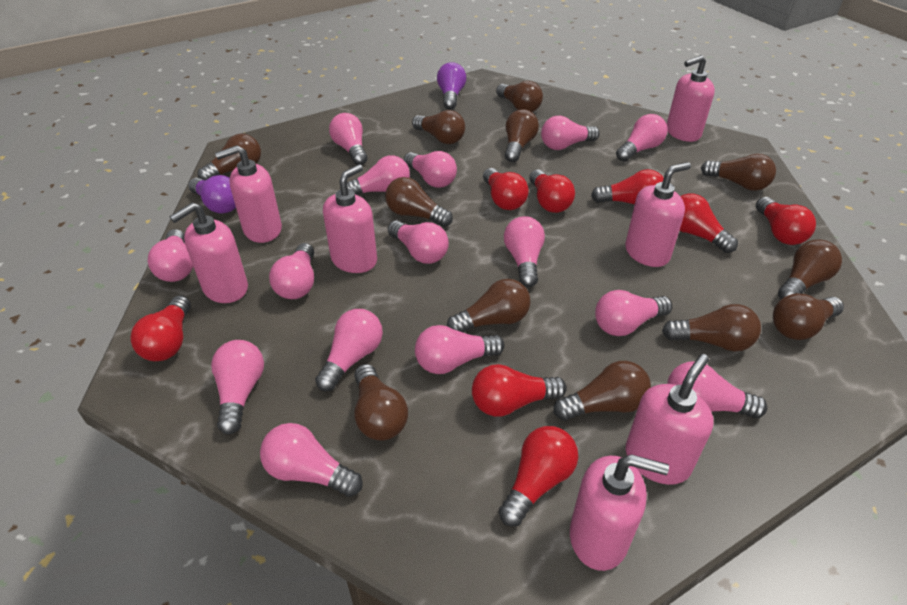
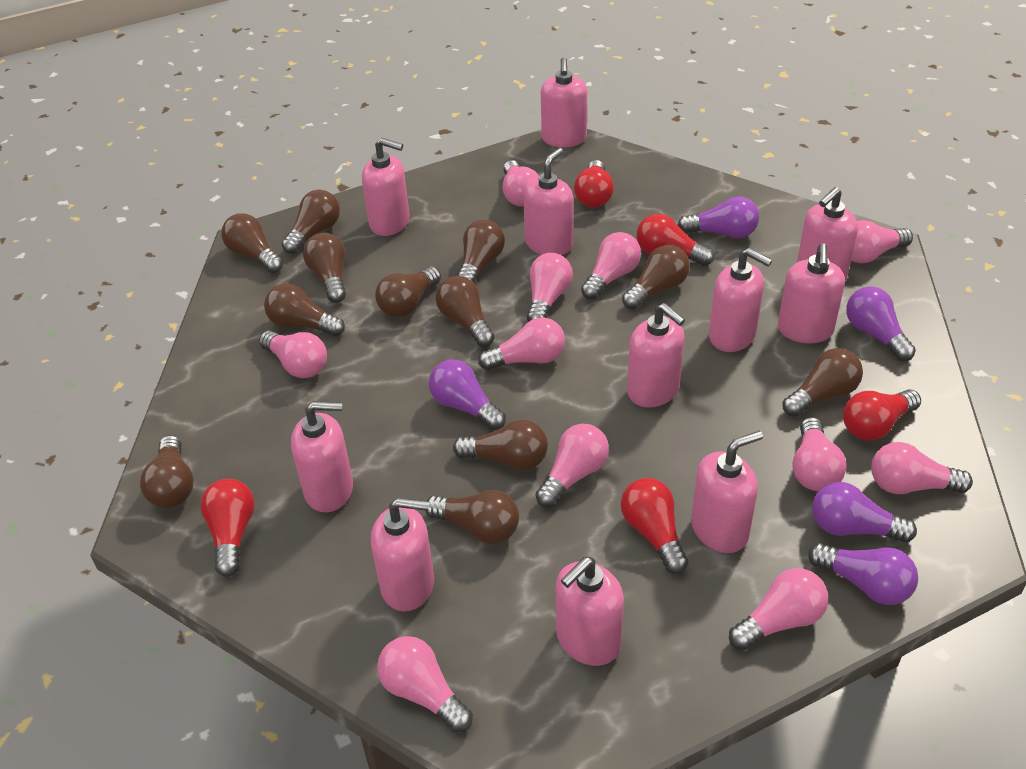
pink light bulb: 15 -> 11
pink soap dispenser: 7 -> 11
purple light bulb: 2 -> 5
red light bulb: 8 -> 5

